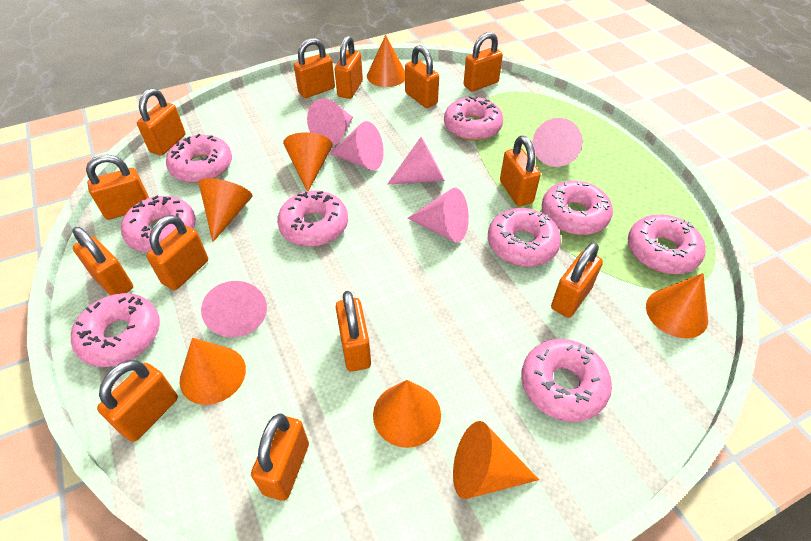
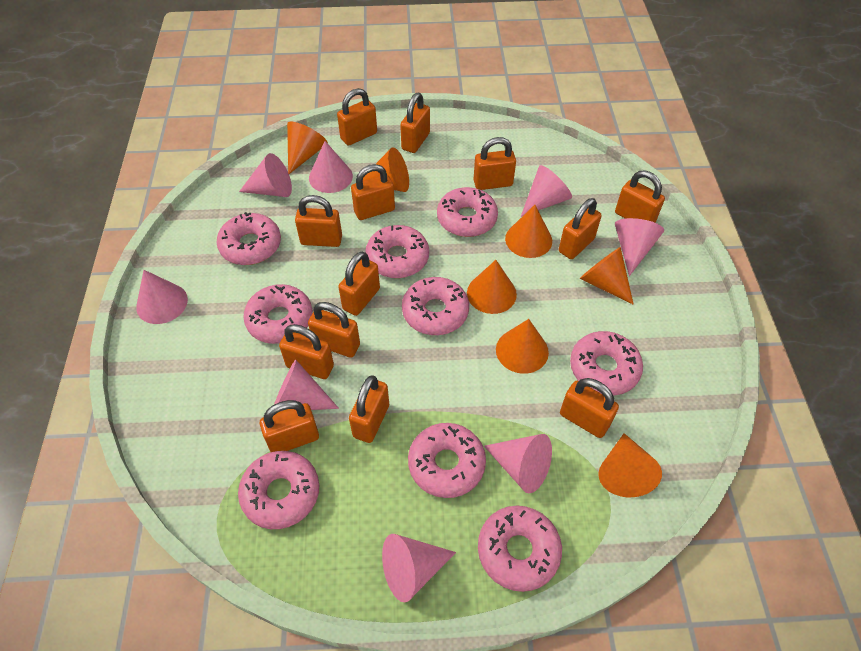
pink cone: 6 -> 8

